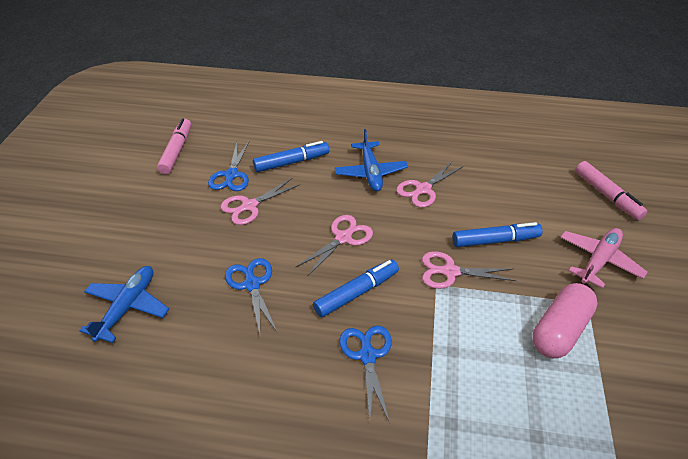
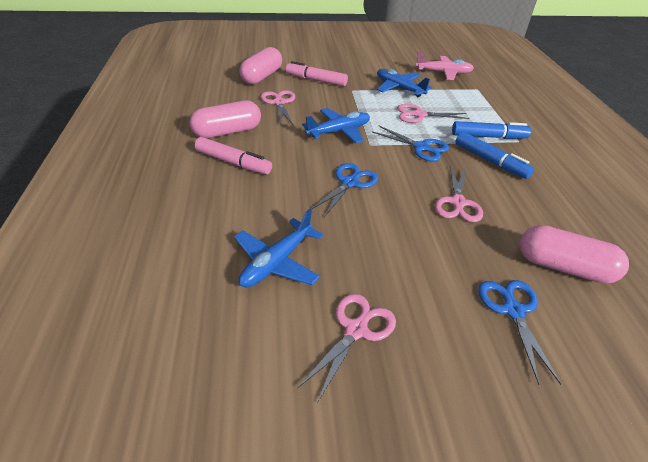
blue marker: 3 -> 2
blue plane: 2 -> 3
pink capsule: 1 -> 3

